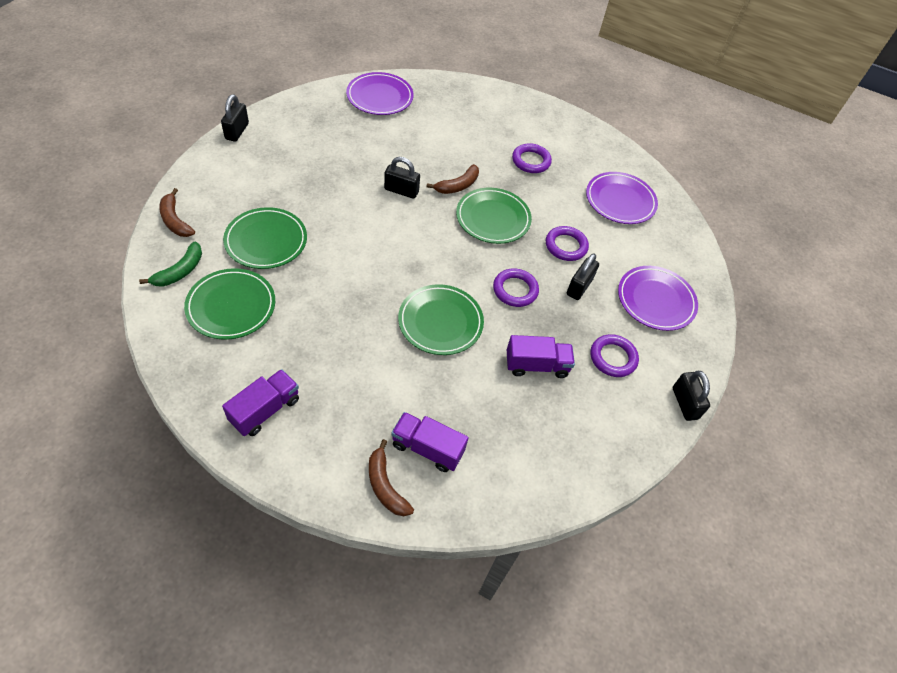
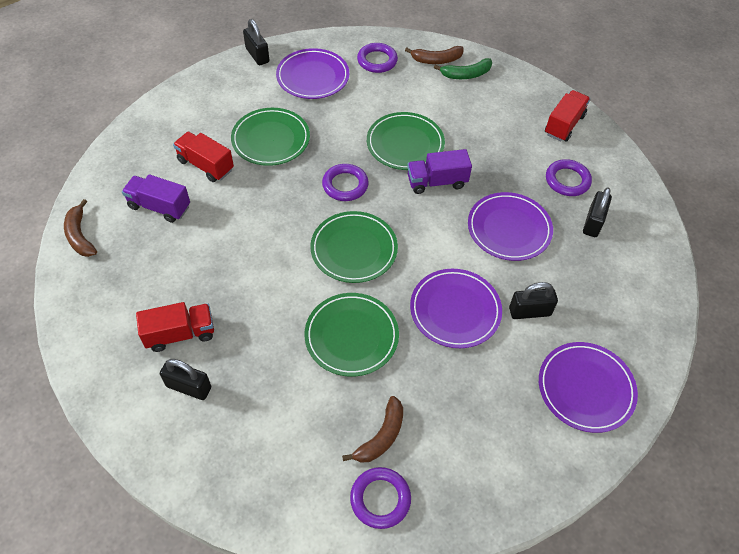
purple plate: 3 -> 4
purple truck: 3 -> 2
red truck: 0 -> 3

